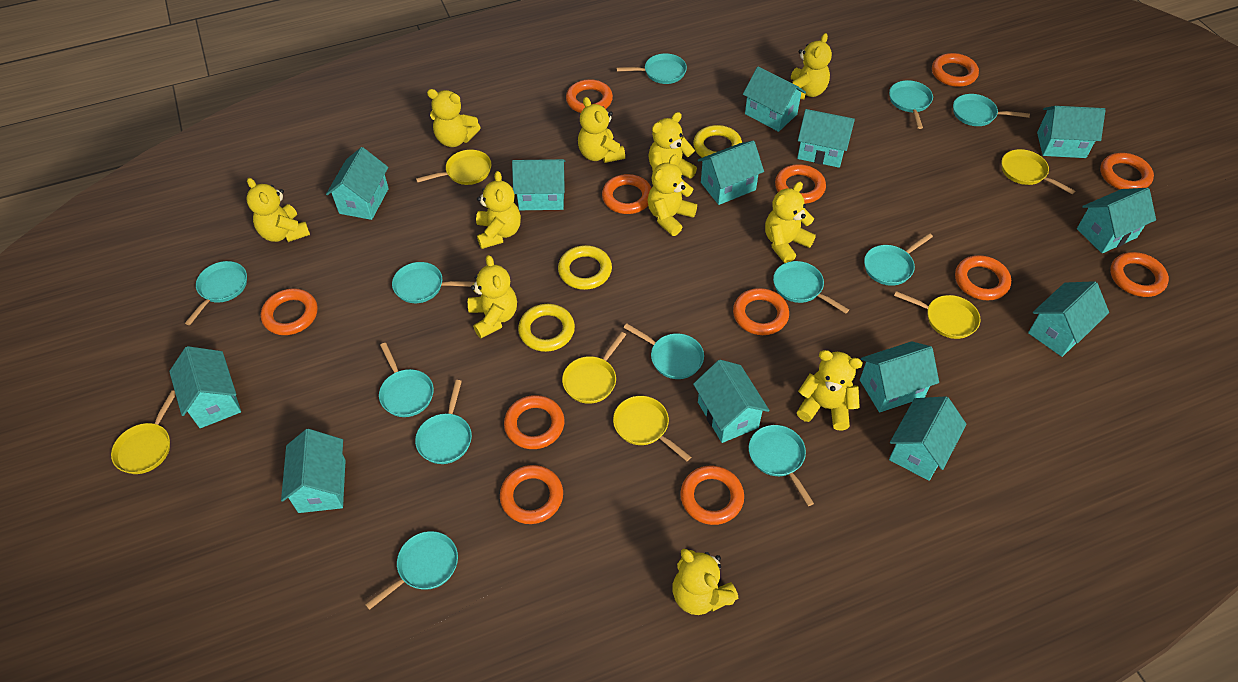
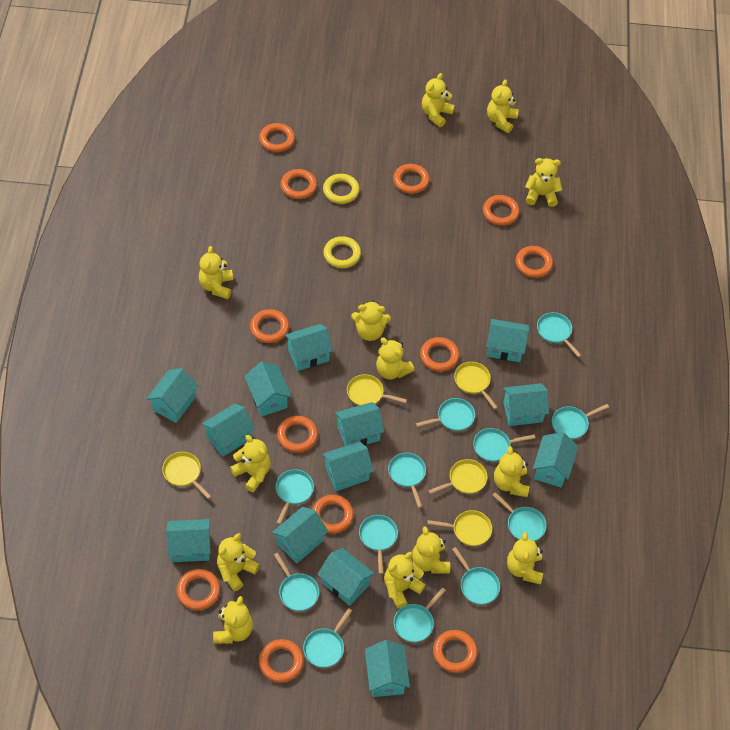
yellow pan: 6 -> 5
yellow ring: 3 -> 2
yellow teddy bear: 11 -> 13

